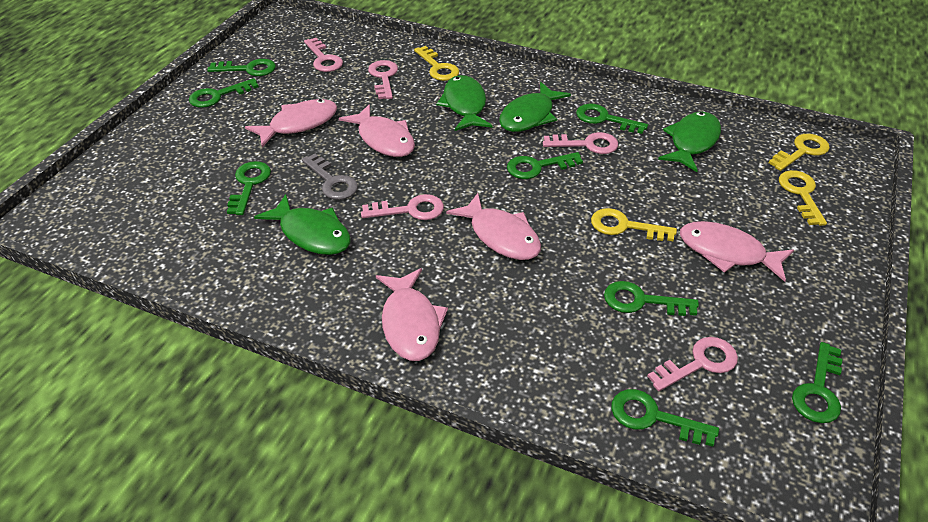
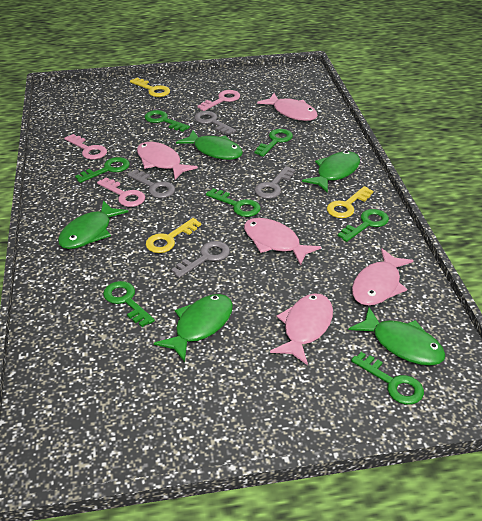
green fish: 4 -> 5
green key: 8 -> 7
grey key: 1 -> 4
pink key: 5 -> 3
yellow key: 4 -> 3

